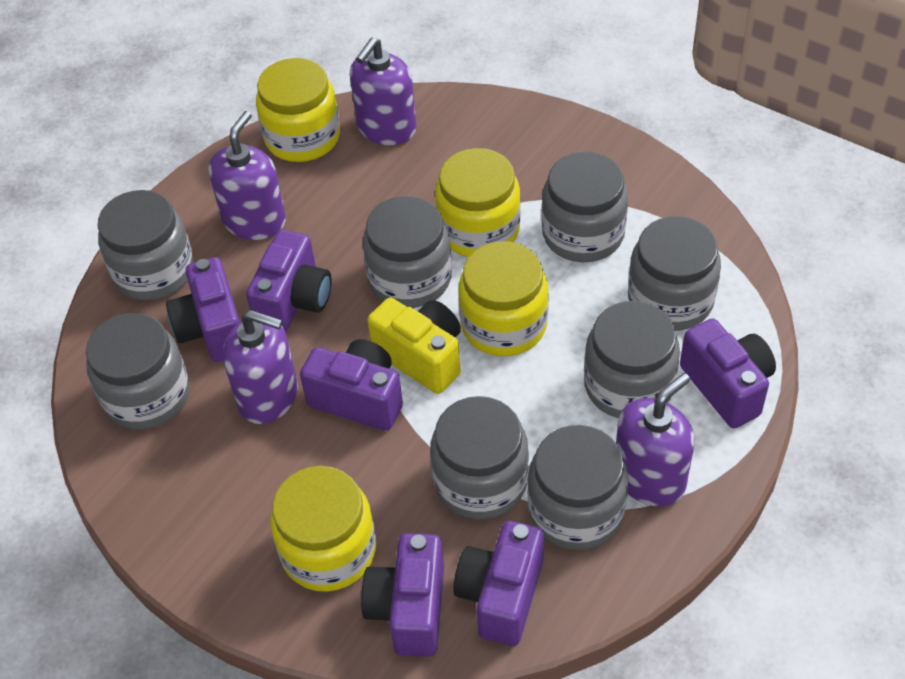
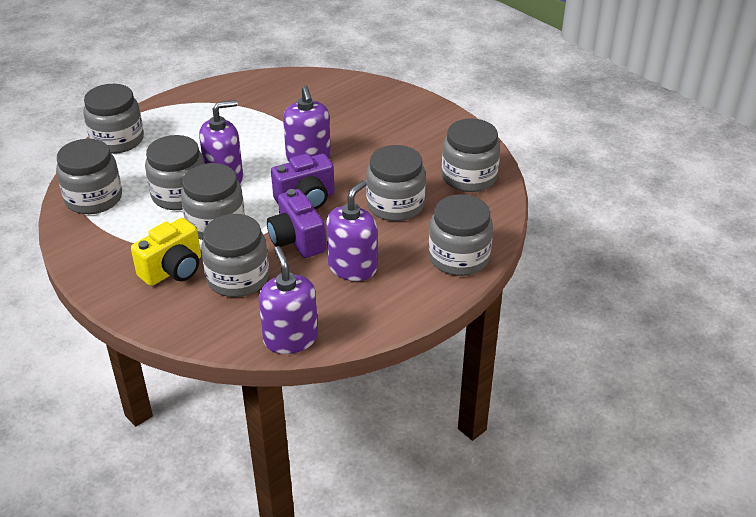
purple camera: 6 -> 2
yellow jar: 4 -> 0

